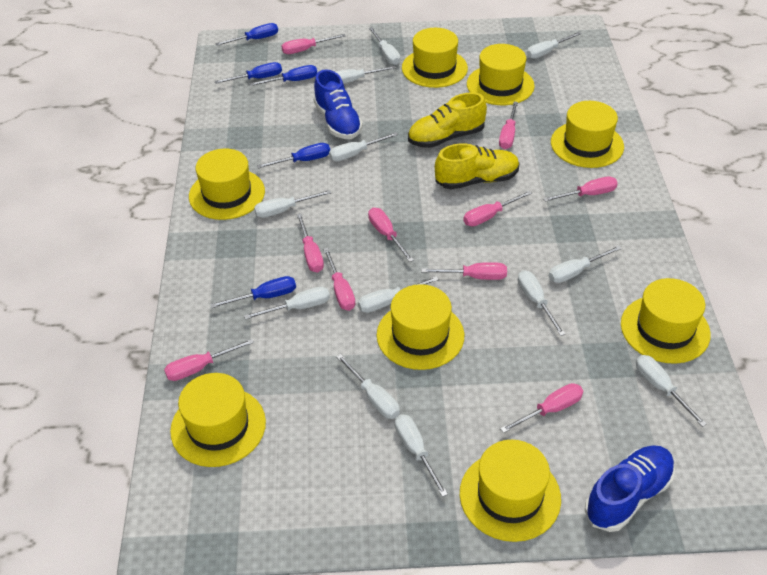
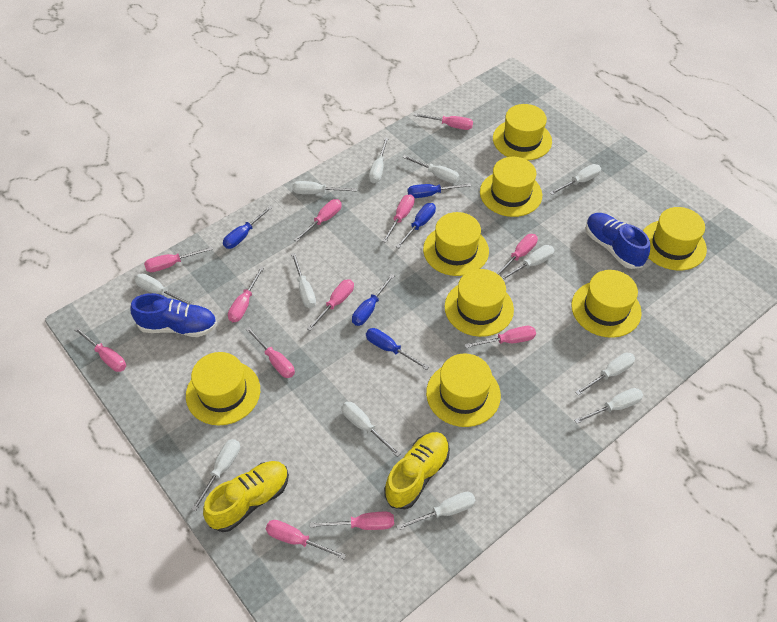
pink screwdriver: 10 -> 12

